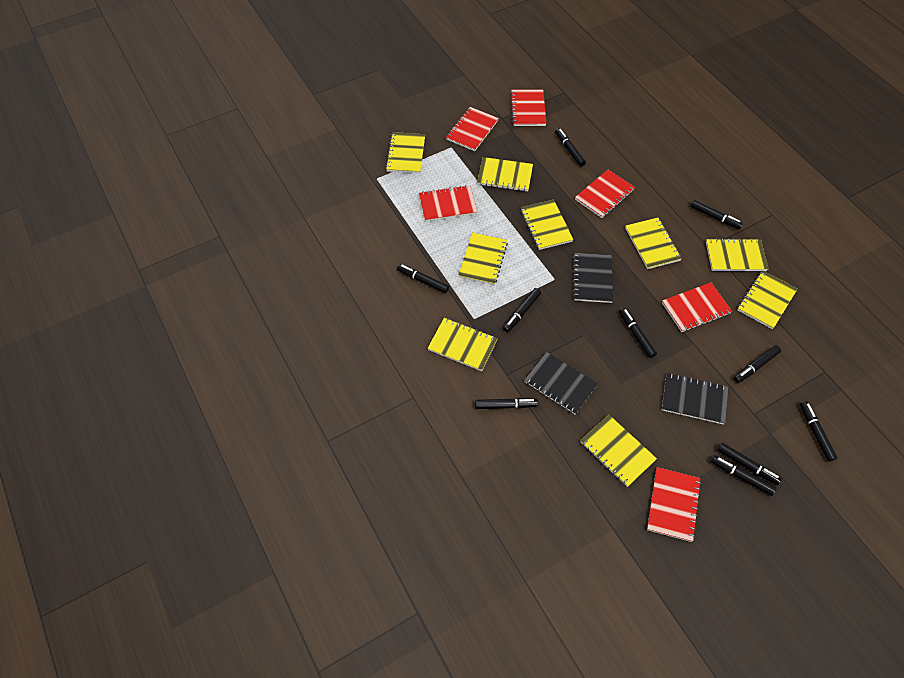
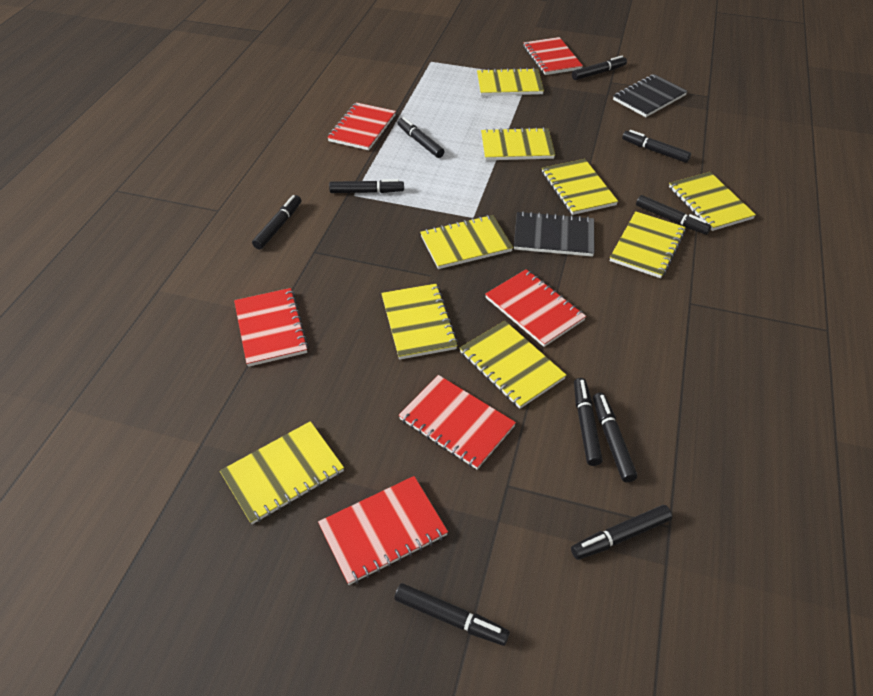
black notebook: 3 -> 2

